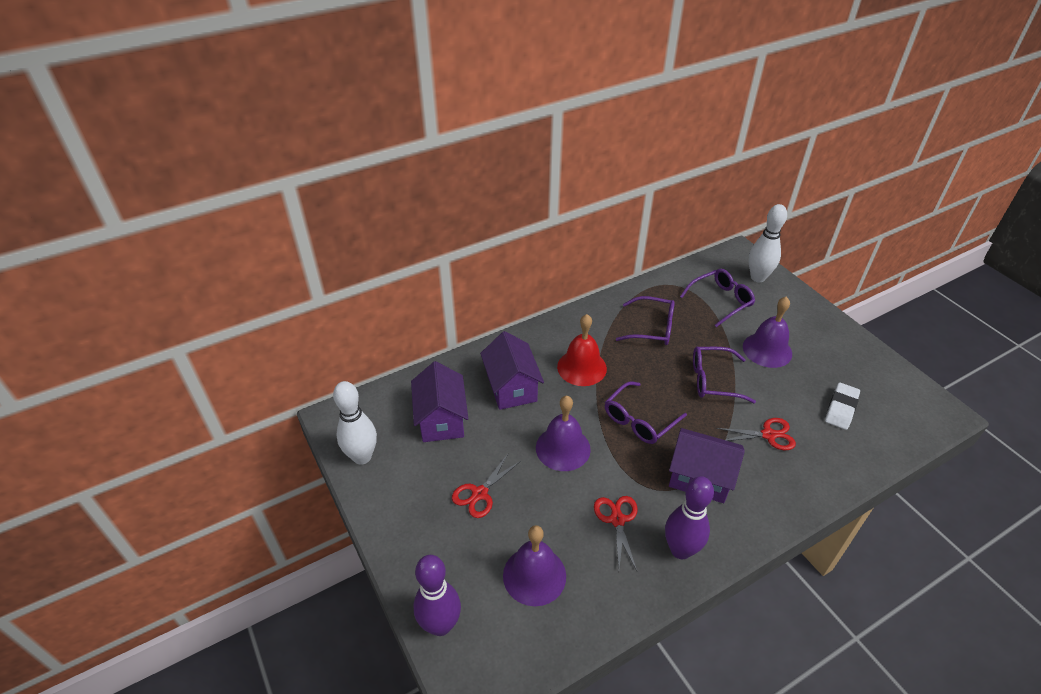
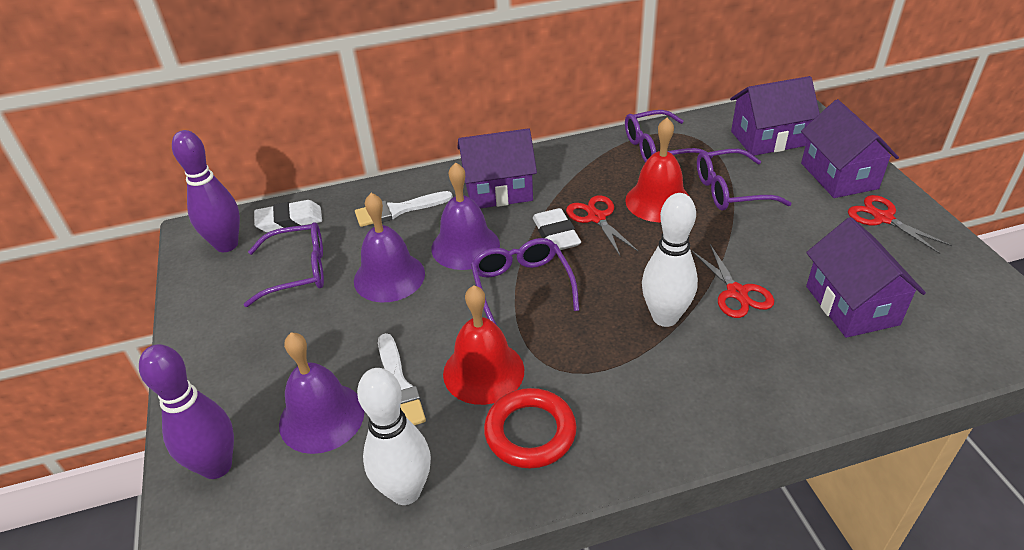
purple house: 3 -> 4
red bell: 1 -> 2
red ring: 0 -> 1
white brush: 0 -> 2
white eraser: 1 -> 2

